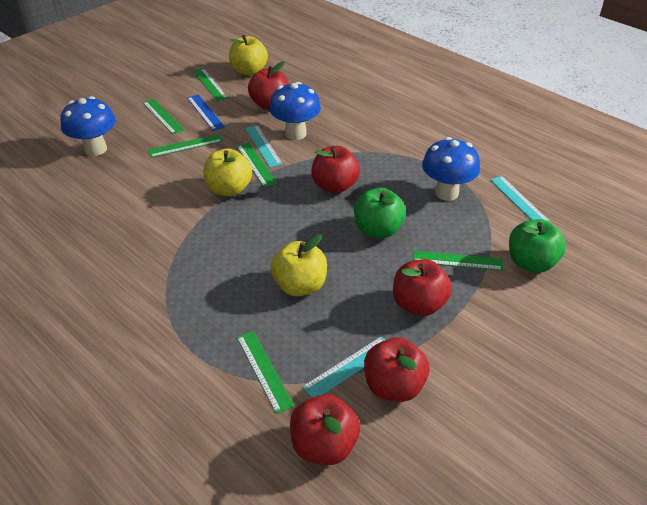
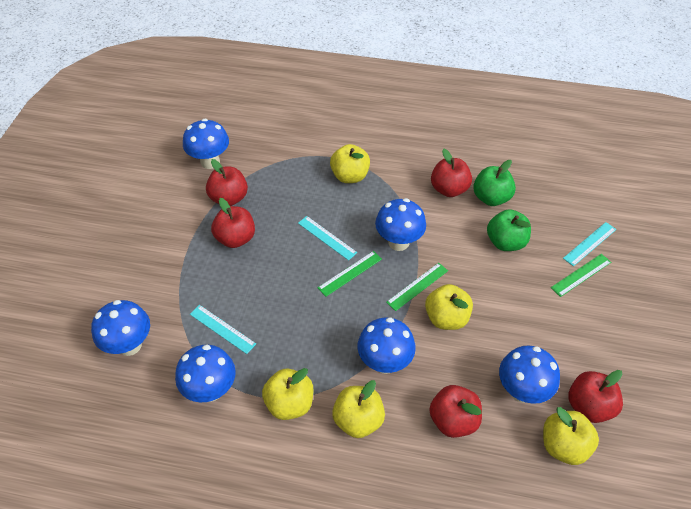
blue mushroom: 3 -> 6
blue ruler: 1 -> 0
green ruler: 6 -> 3
yellow apple: 3 -> 5

